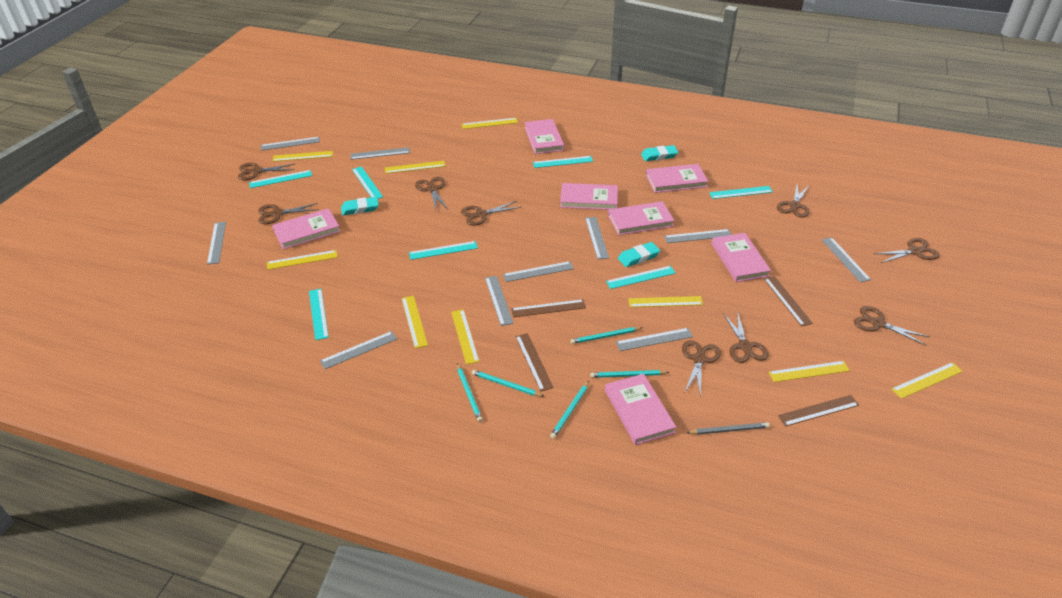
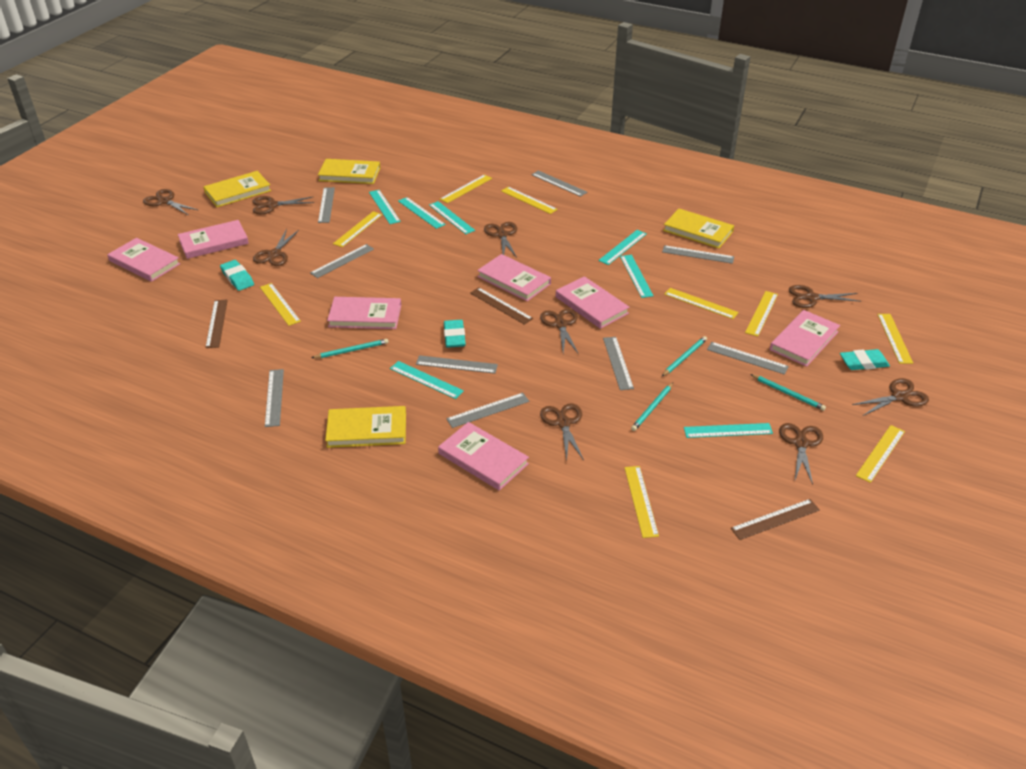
brown ruler: 4 -> 3
grey pencil: 1 -> 0
grey ruler: 10 -> 9
turquoise pencil: 5 -> 4
yellow book: 0 -> 4

